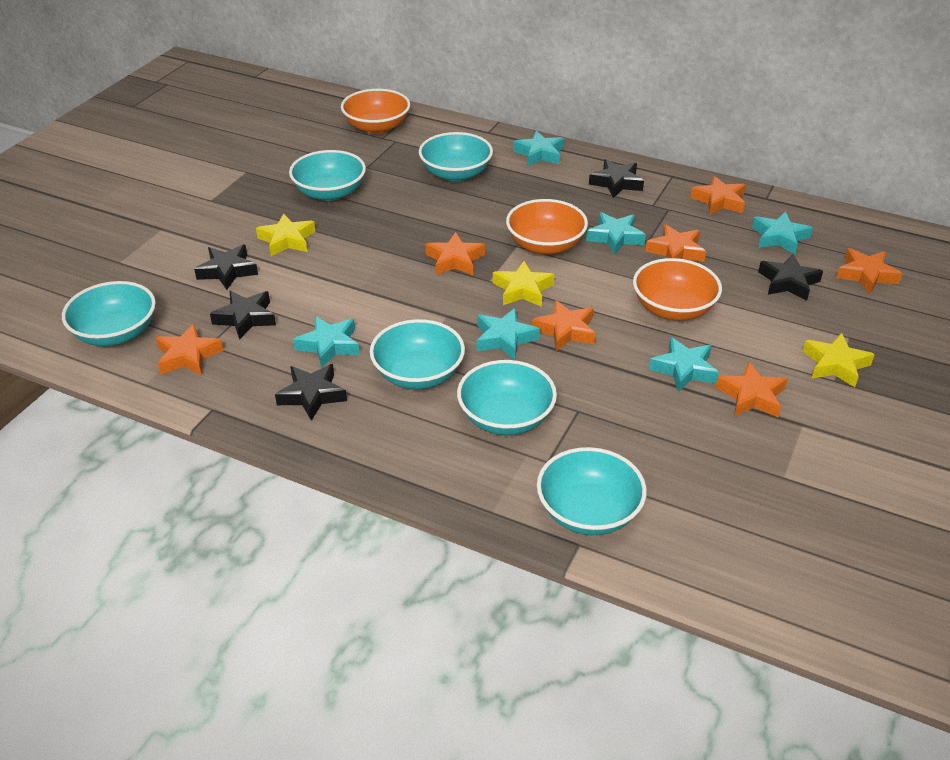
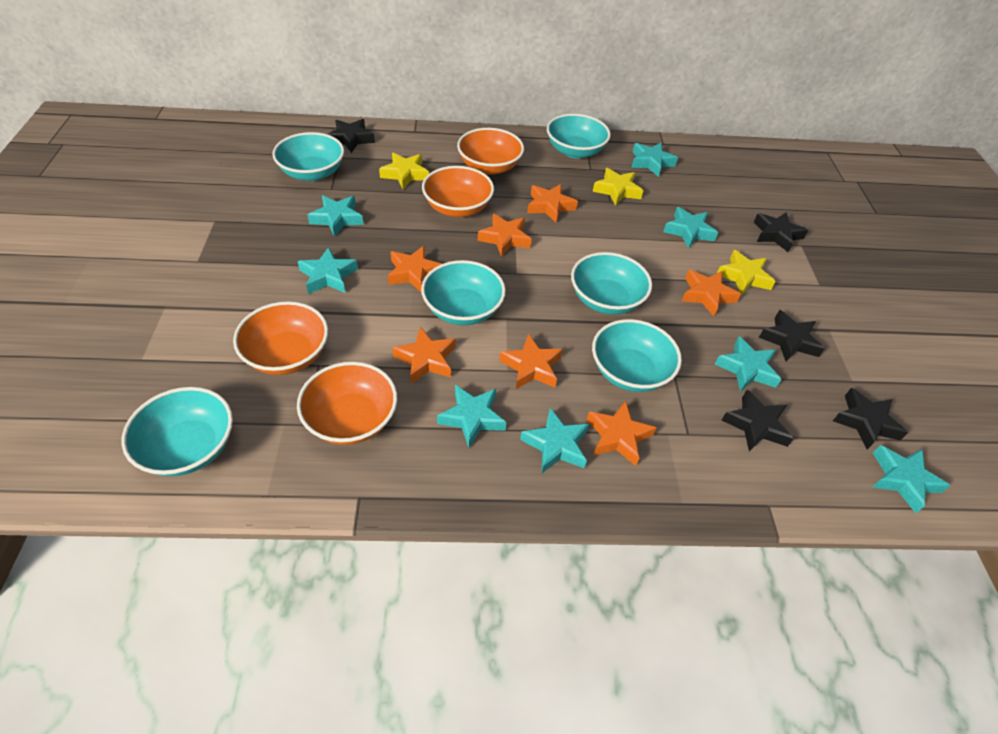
orange bowl: 3 -> 4
turquoise star: 6 -> 8

